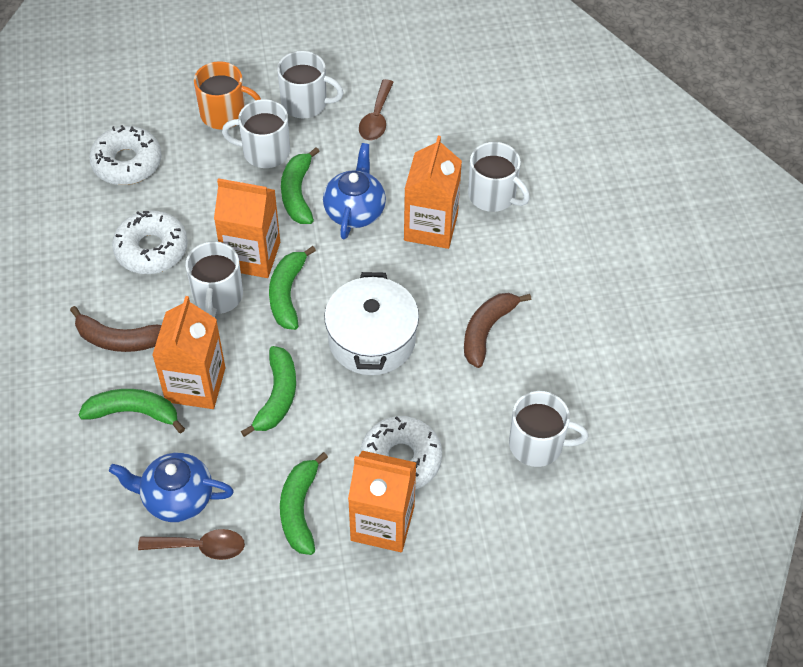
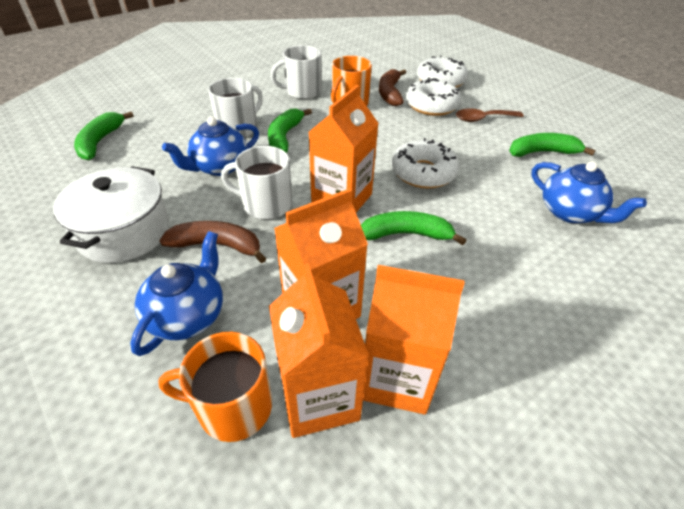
blue teapot: 2 -> 3
brown spoon: 2 -> 1
green banana: 5 -> 4
orange mug: 1 -> 2
white mug: 5 -> 3

